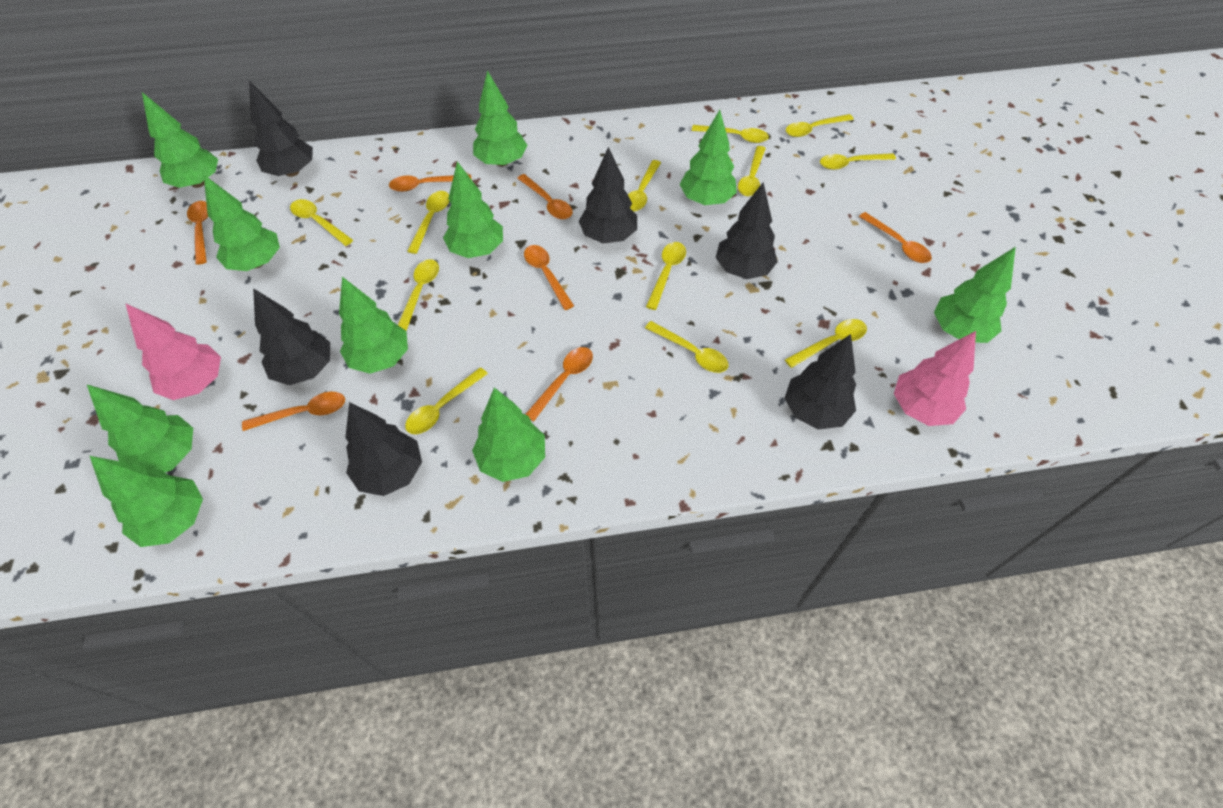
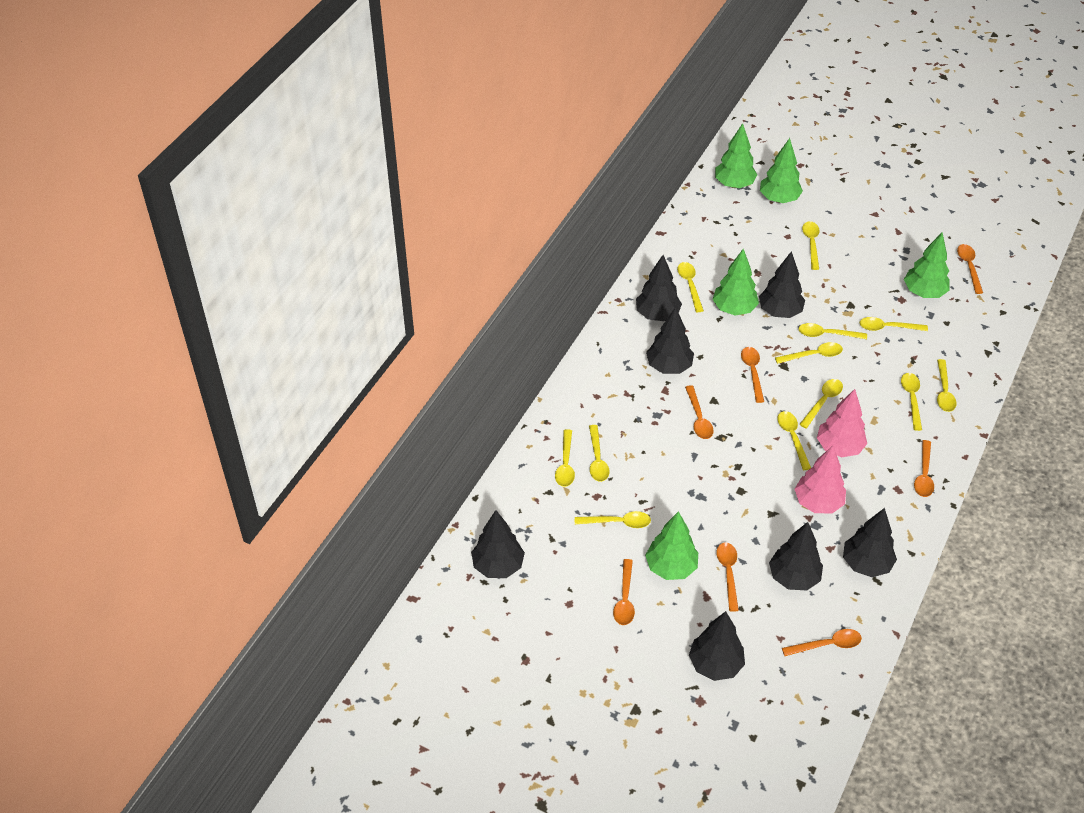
black tree: 6 -> 7
green tree: 10 -> 5

